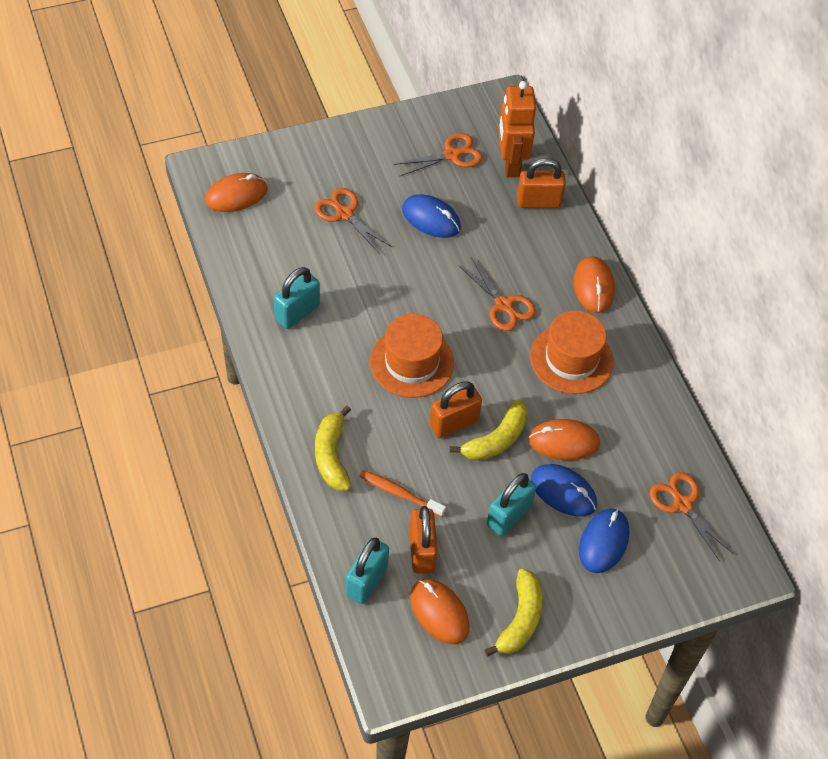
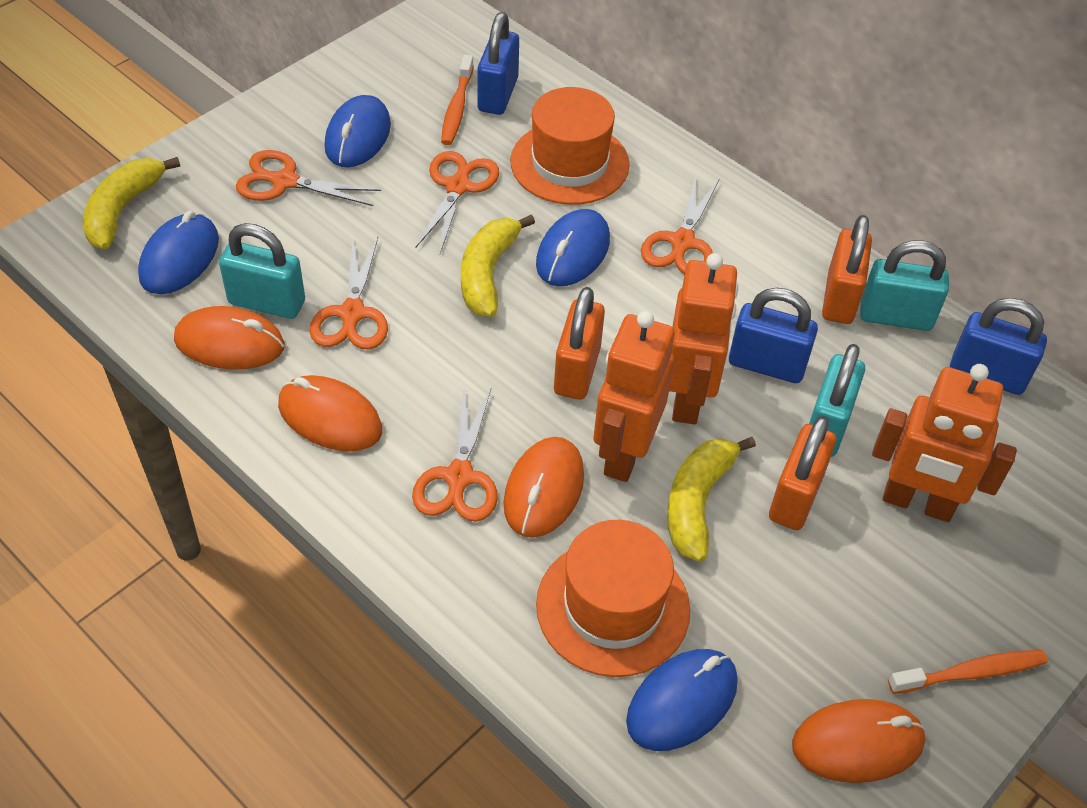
blue mouse: 3 -> 4
blue padlock: 0 -> 3
orange robot: 1 -> 3
orange scissors: 4 -> 5
orange toothbrush: 1 -> 2

